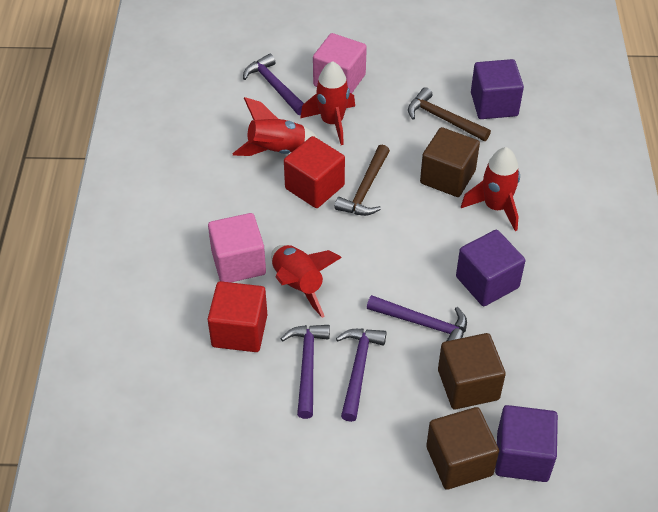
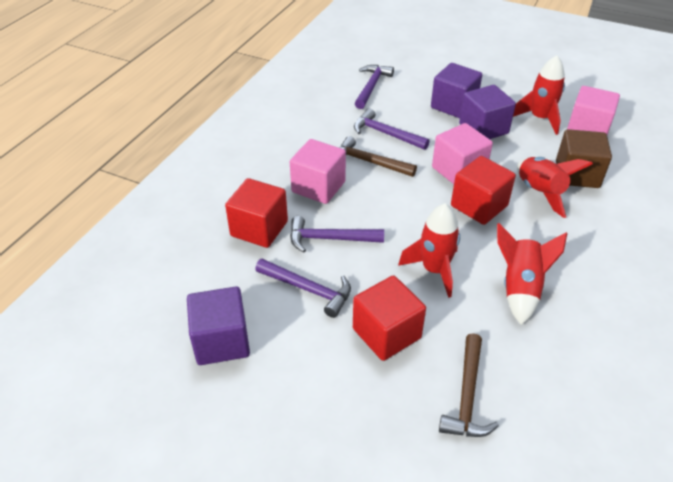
brown cube: 3 -> 1
pink cube: 2 -> 3
red cube: 2 -> 3

